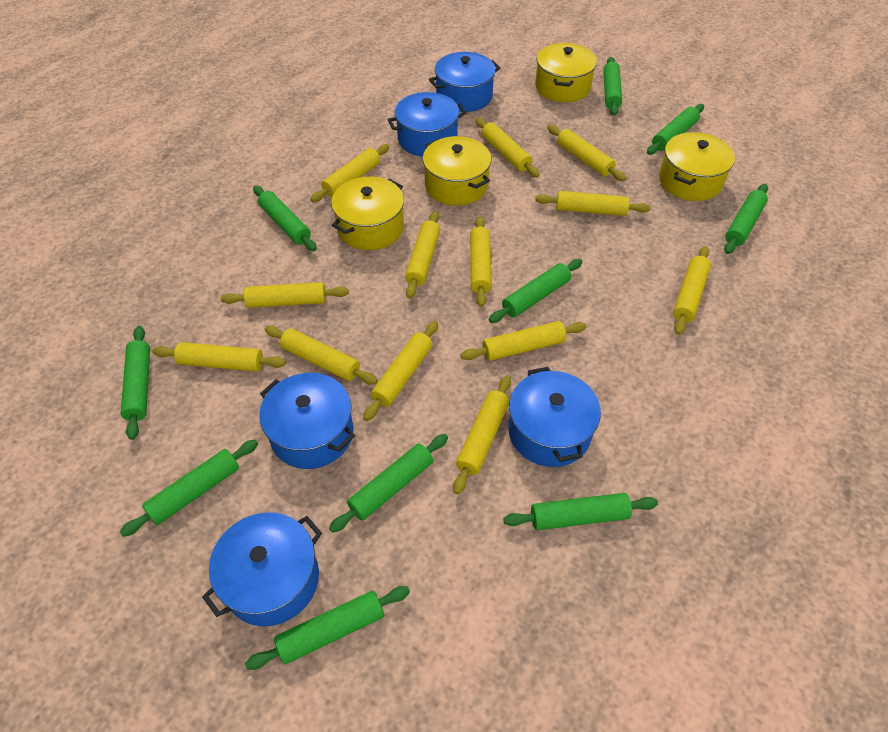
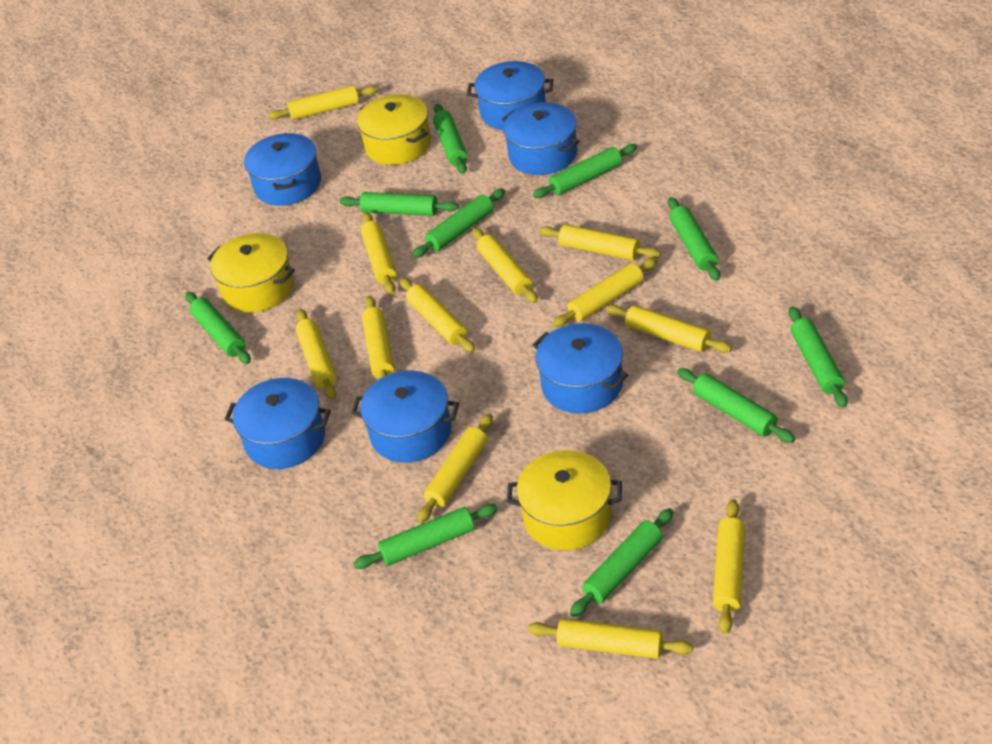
blue pot: 5 -> 6
yellow pot: 4 -> 3
yellow rolling pin: 13 -> 12

